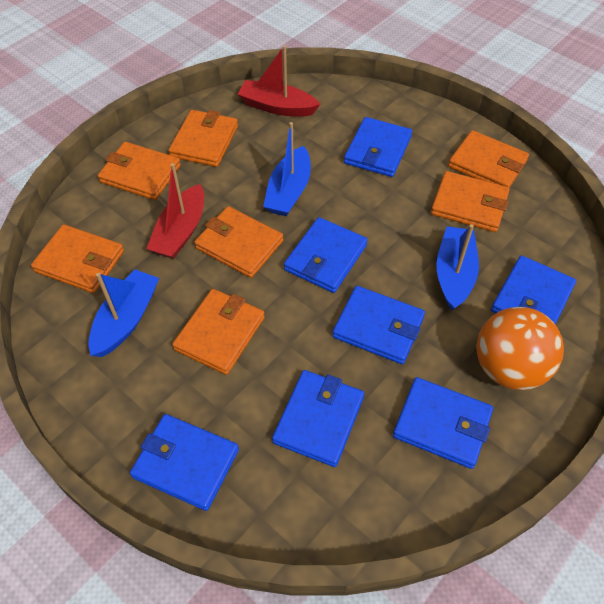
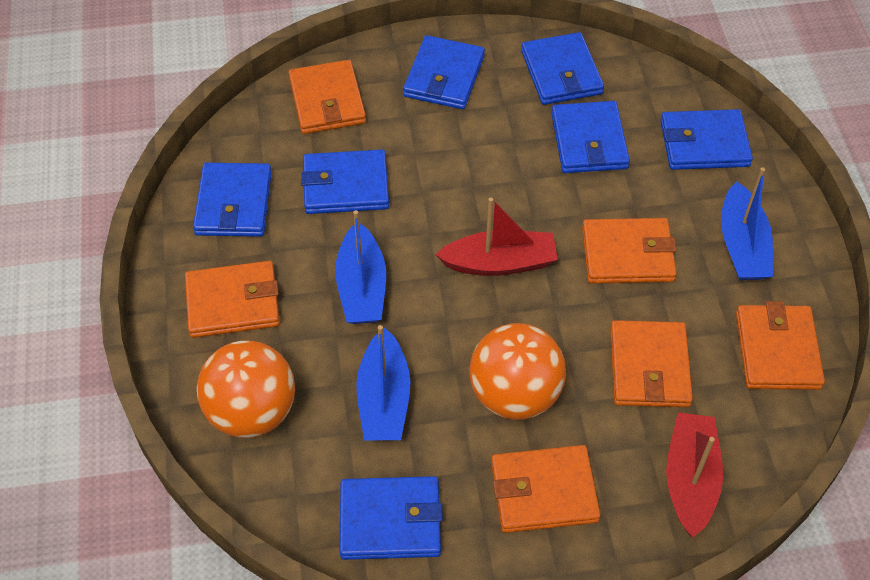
orange ball: 1 -> 2
orange wallet: 7 -> 6

